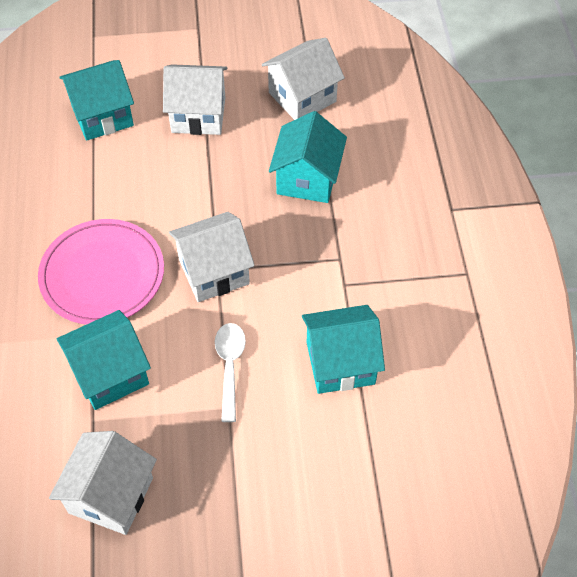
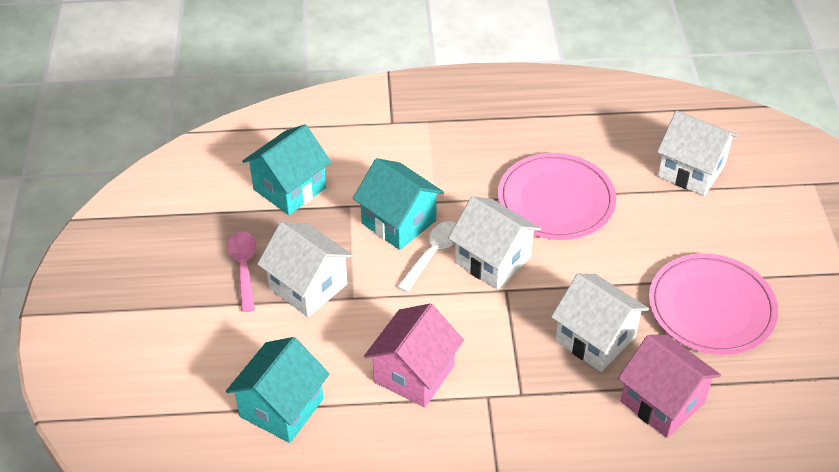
pink house: 0 -> 2
pink plate: 1 -> 2
pink spoon: 0 -> 1
turquoise house: 4 -> 3

